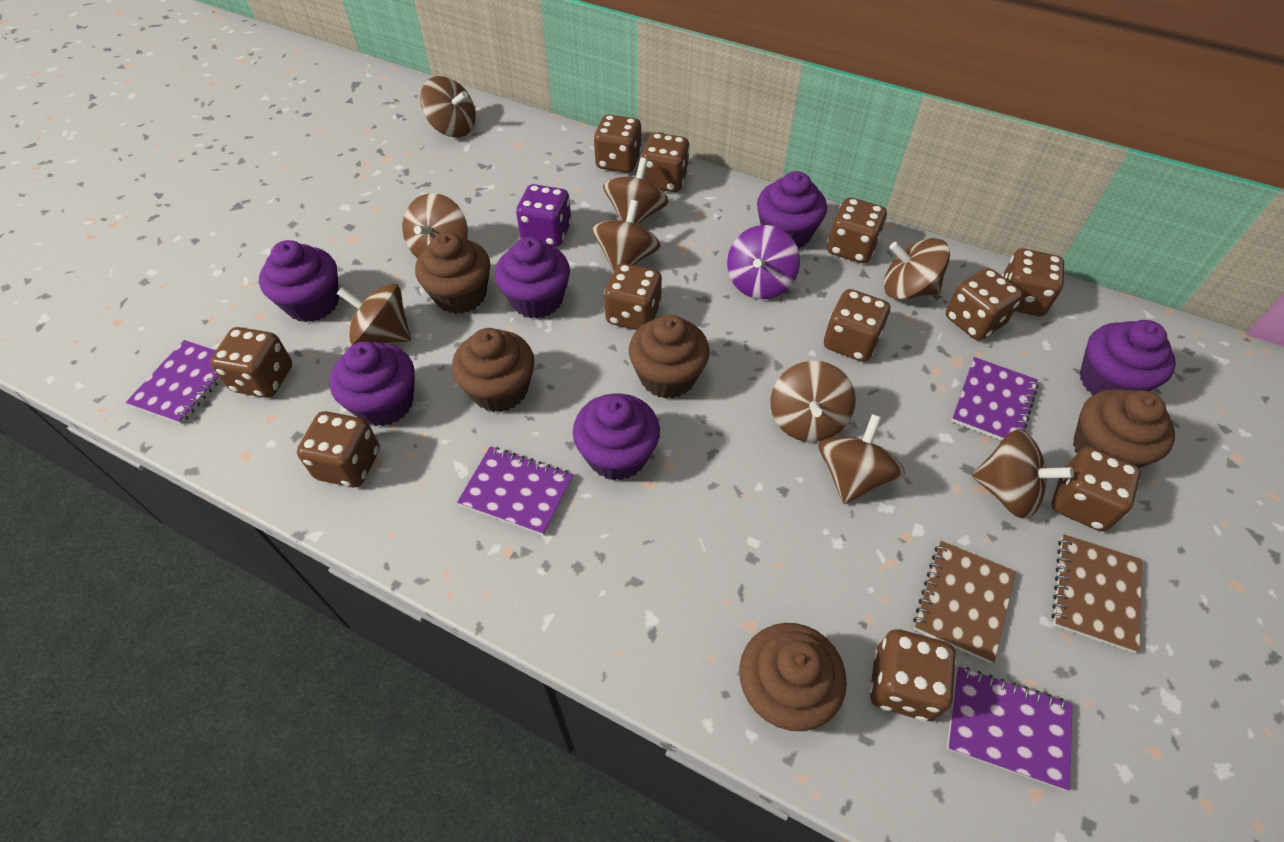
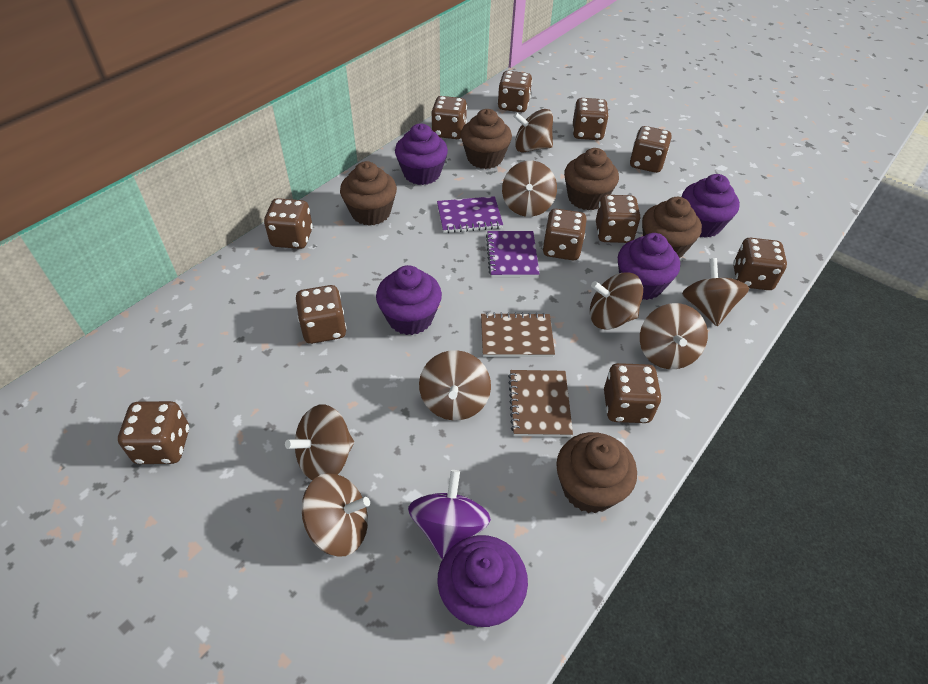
brown spinning top: 9 -> 8
purple cupcake: 6 -> 5
purple dice: 1 -> 0
purple notebook: 4 -> 2

